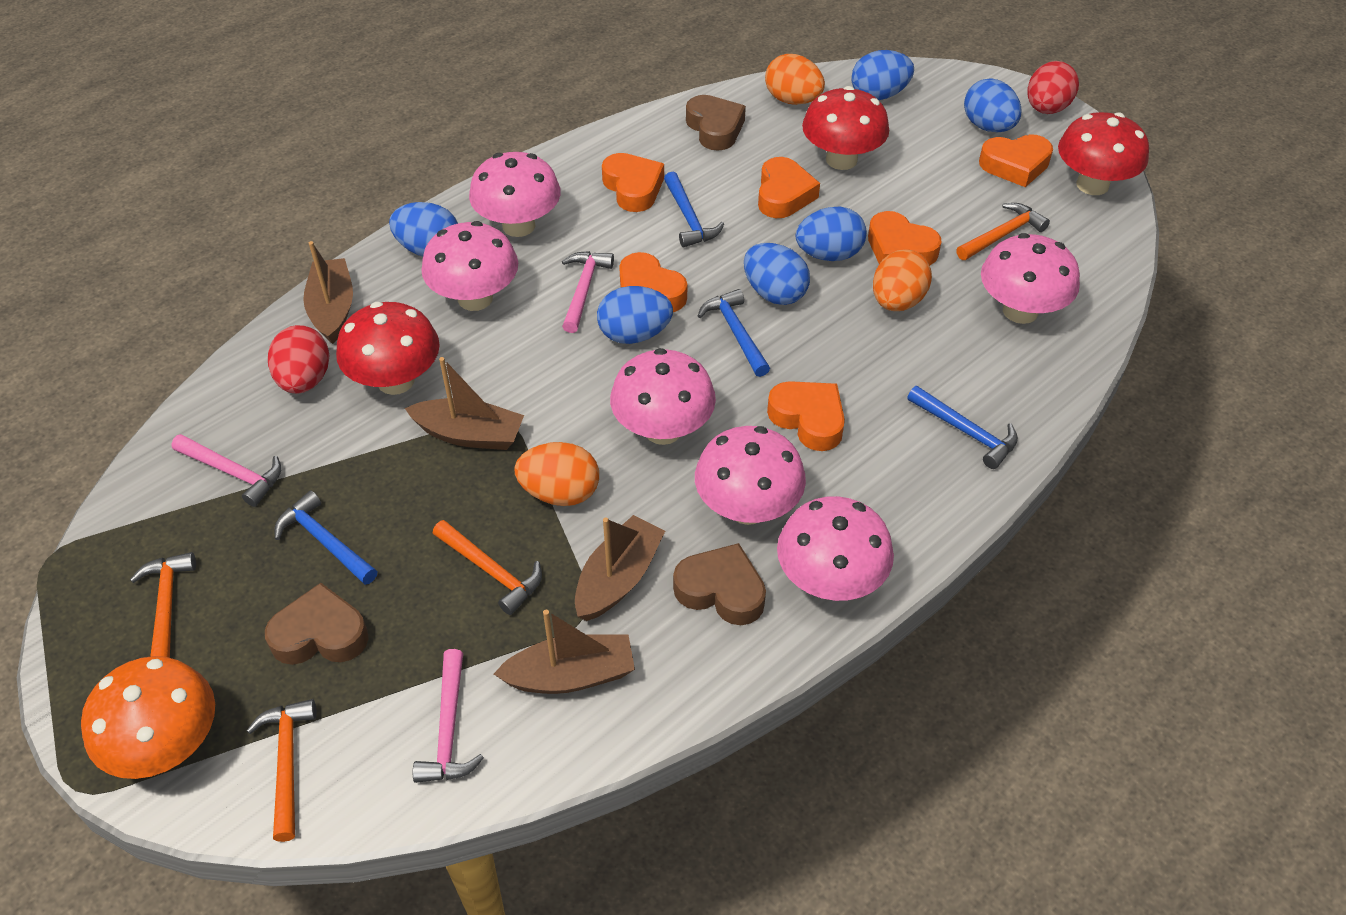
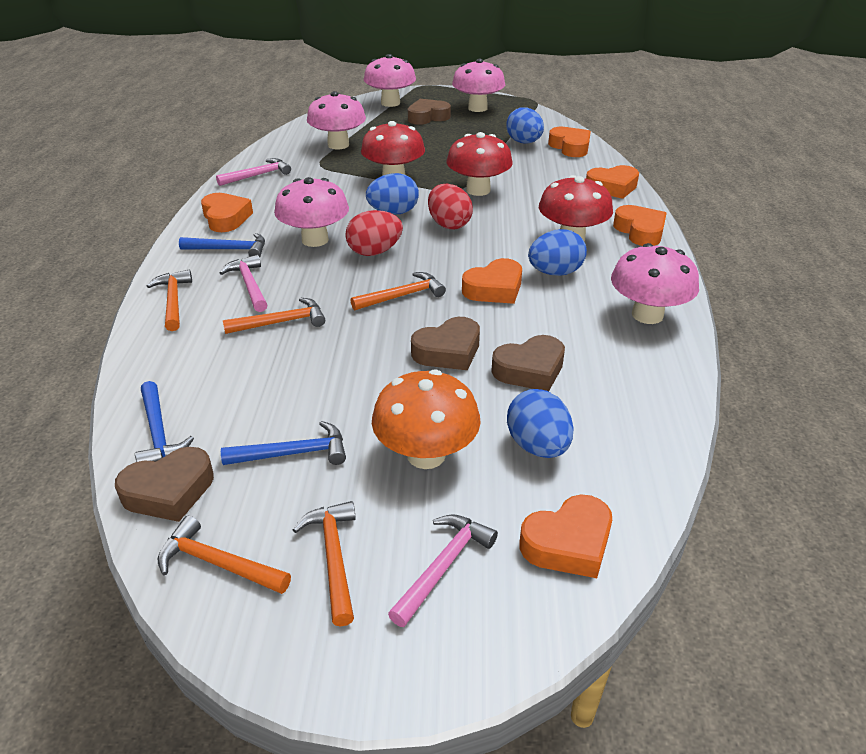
blue egg: 6 -> 4
blue hammer: 4 -> 3
brown boat: 4 -> 0
brown heart: 3 -> 4
orange egg: 3 -> 0
orange hammer: 4 -> 5
pink mushroom: 6 -> 5

